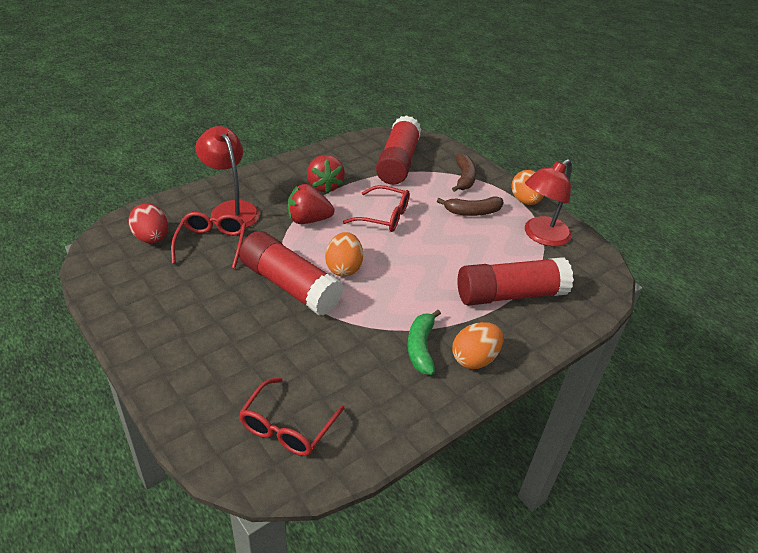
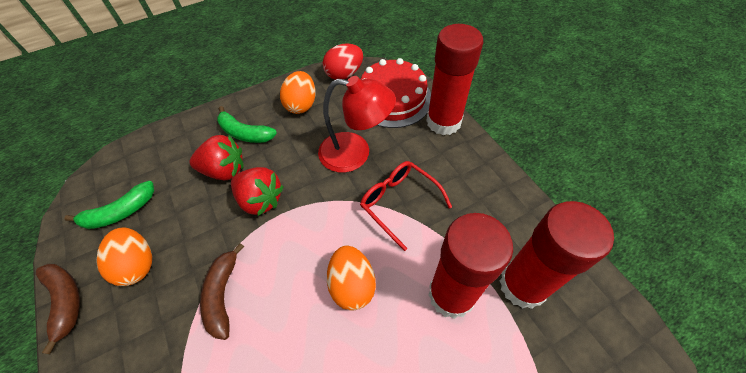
green banana: 1 -> 2
red cake: 0 -> 1
red glasses: 3 -> 1
red lamp: 2 -> 1

